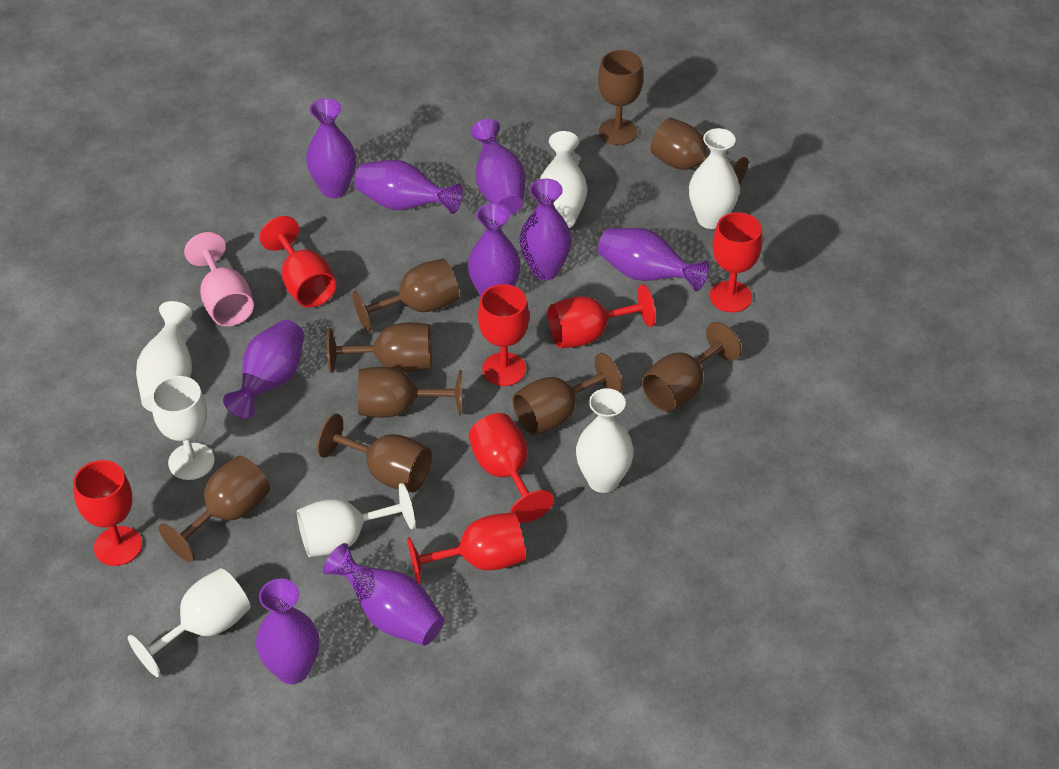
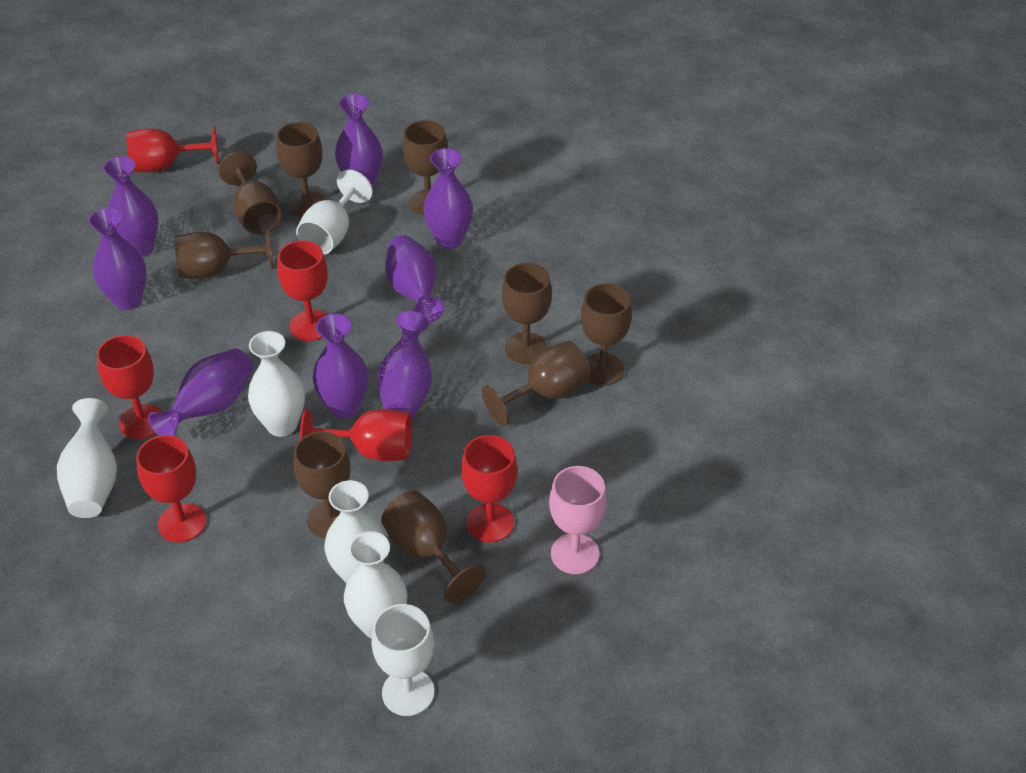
purple vase: 9 -> 8
red goblet: 7 -> 6
white goblet: 3 -> 2

